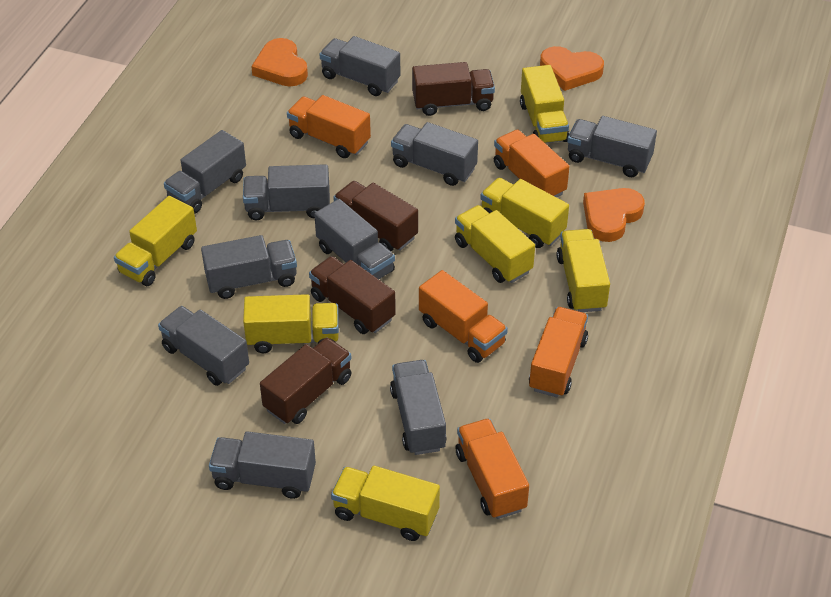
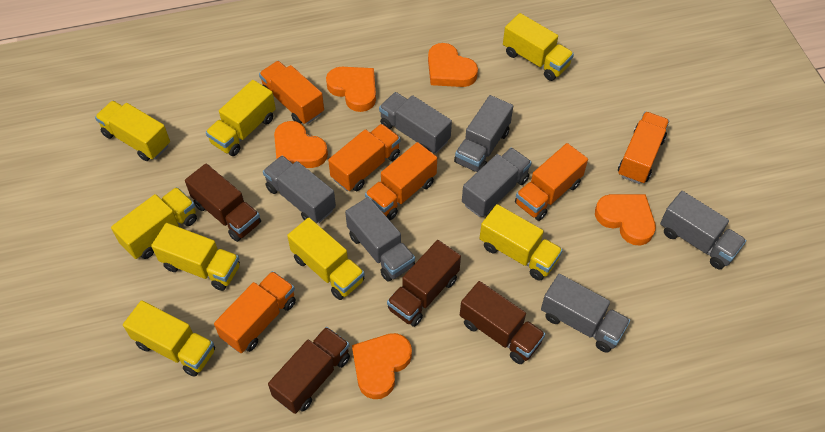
grey truck: 10 -> 7
orange heart: 3 -> 5
orange truck: 5 -> 6
yellow truck: 7 -> 8

